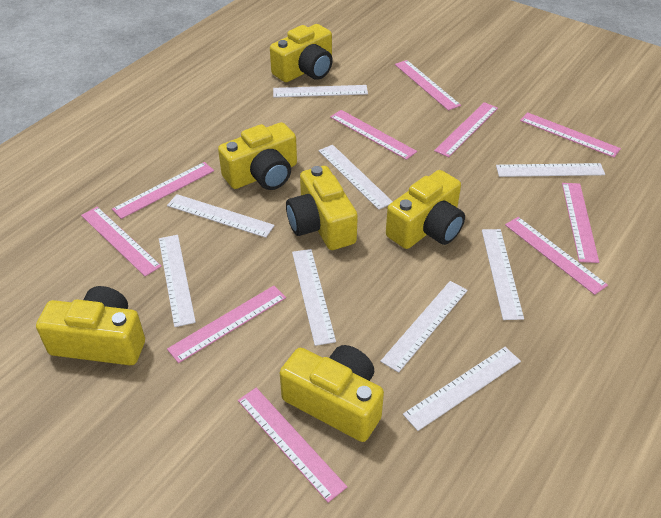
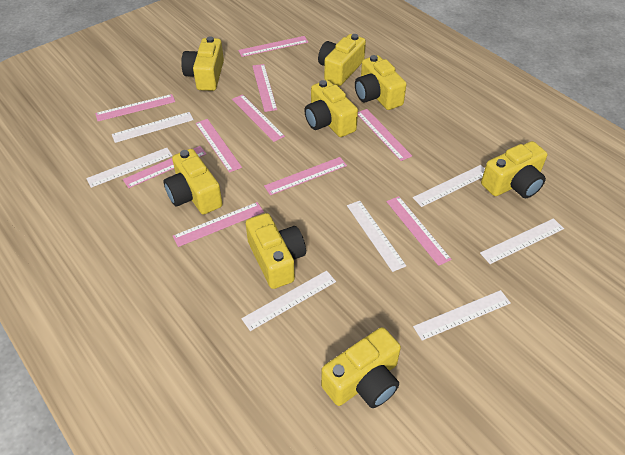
white ruler: 9 -> 7
yellow camera: 6 -> 8

